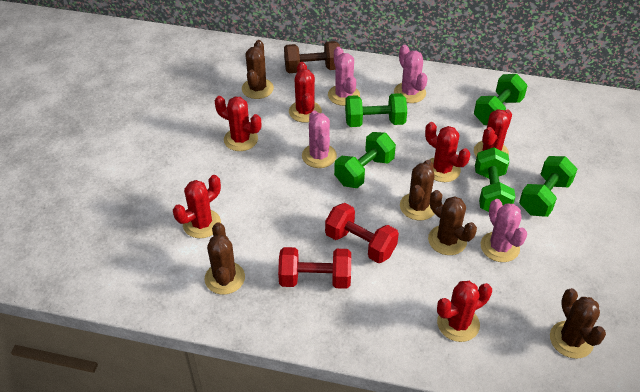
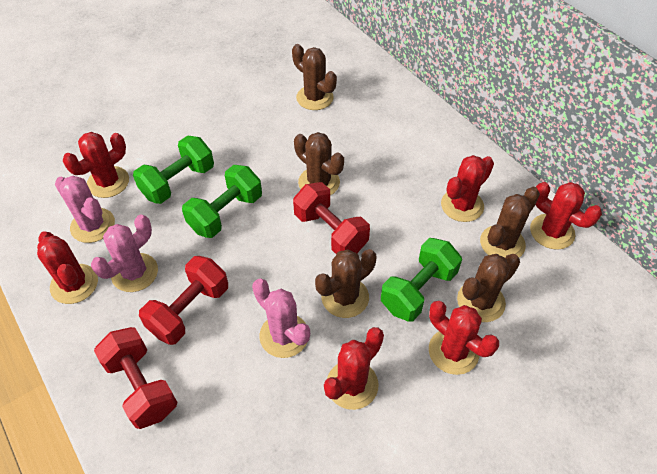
brown dumbbell: 1 -> 0
green dumbbell: 5 -> 3
pink cactus: 4 -> 3
red dumbbell: 2 -> 3

